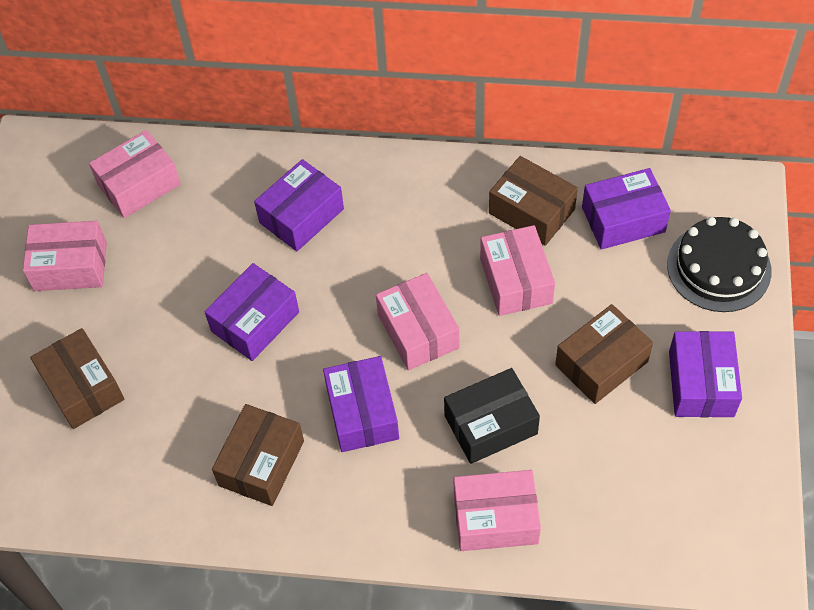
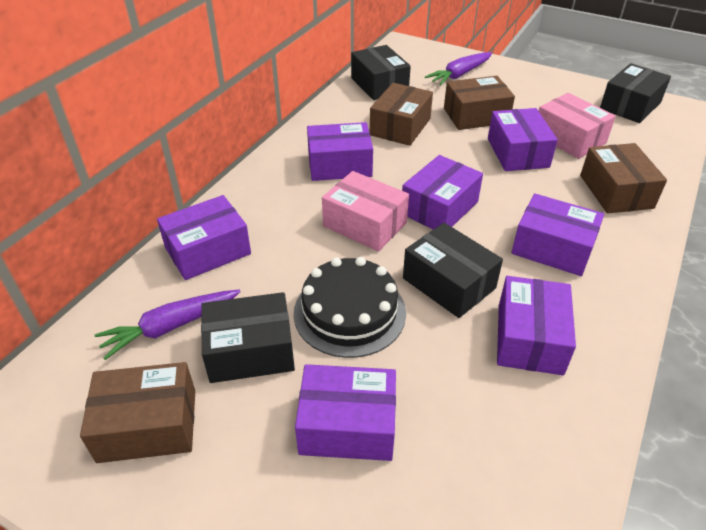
black box: 1 -> 4
pink box: 5 -> 2
purple box: 5 -> 7
purple carrot: 0 -> 2

